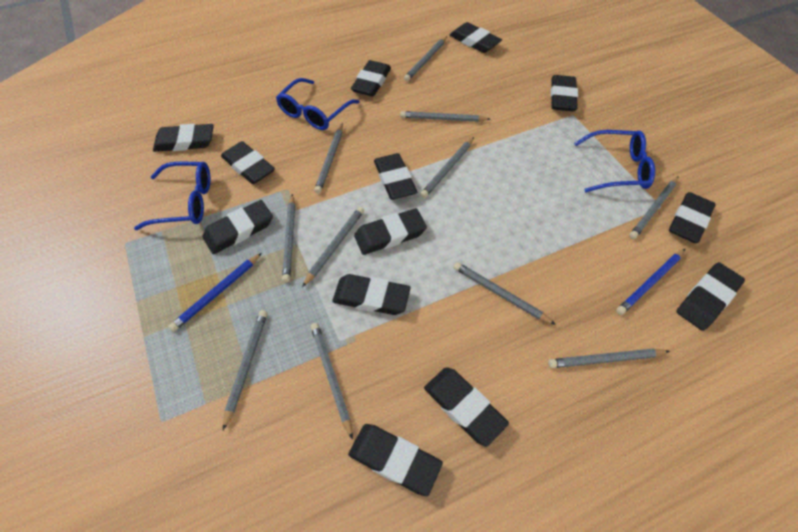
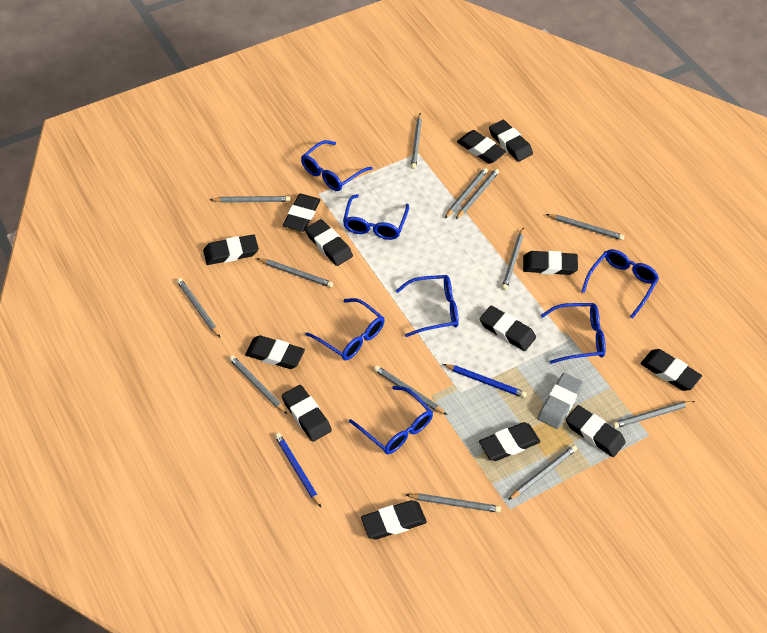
blue glasses: 3 -> 7
grey eraser: 0 -> 1
grey pencil: 11 -> 13

